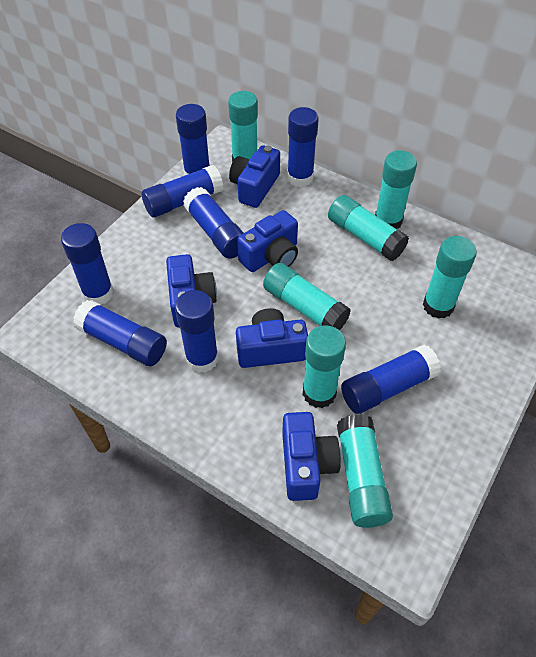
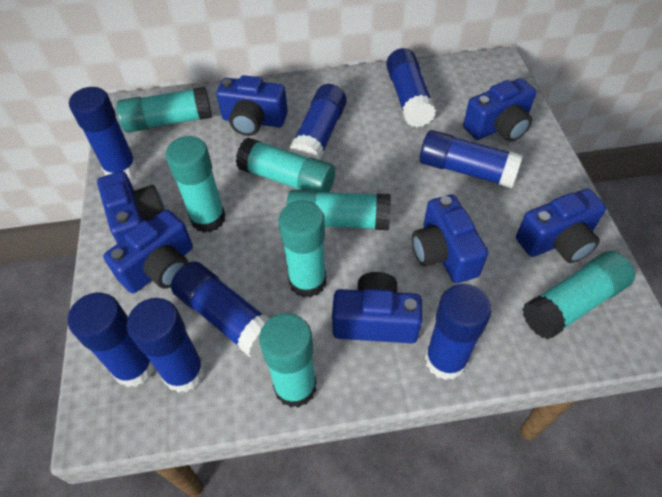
blue camera: 5 -> 7

